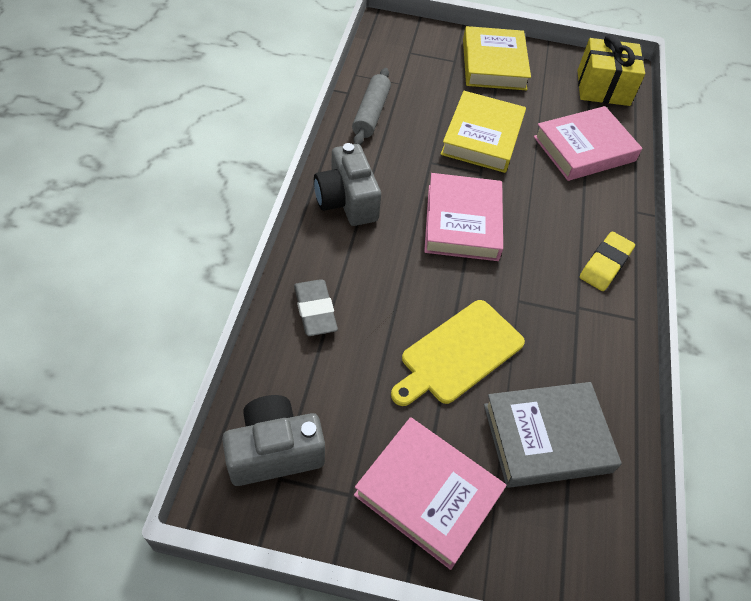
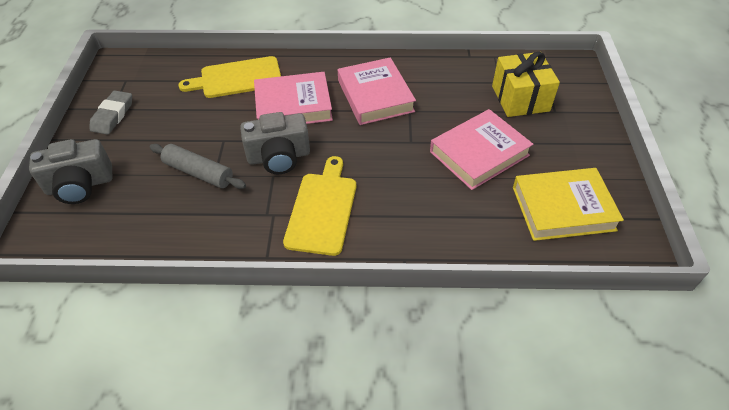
grey book: 1 -> 0
yellow book: 2 -> 1
yellow cutting board: 1 -> 2
yellow eraser: 1 -> 0

